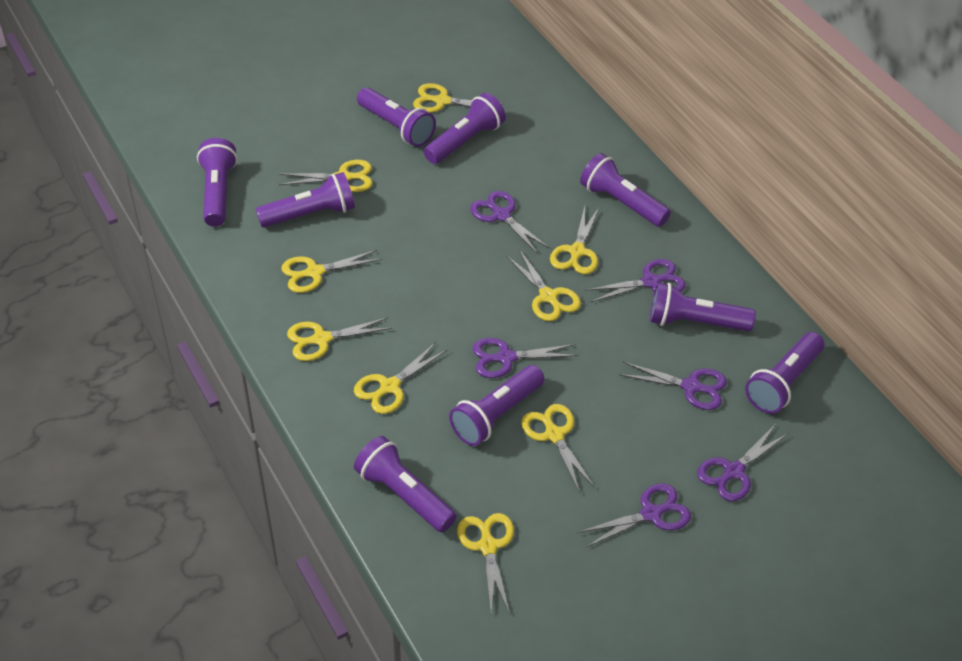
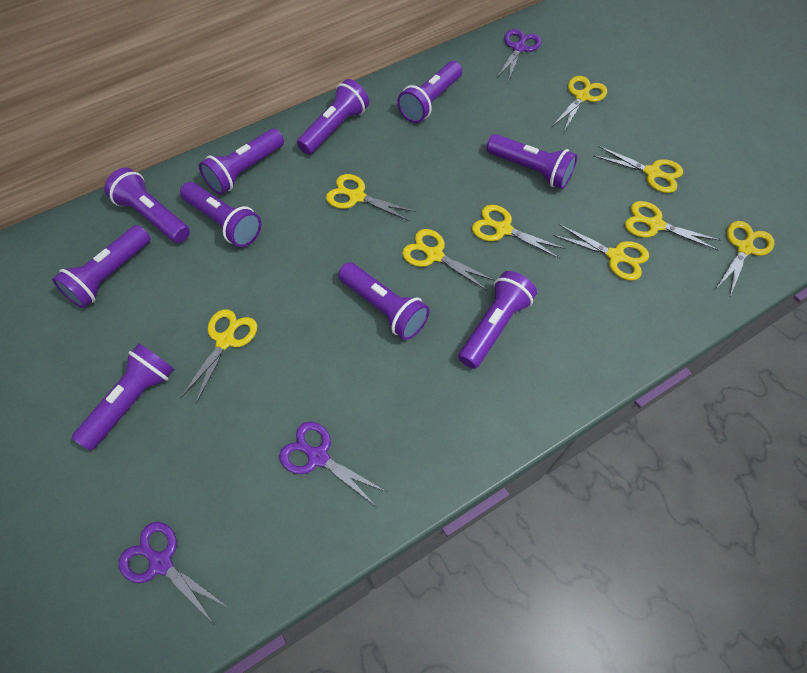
purple flashlight: 9 -> 10
purple scissors: 6 -> 3

